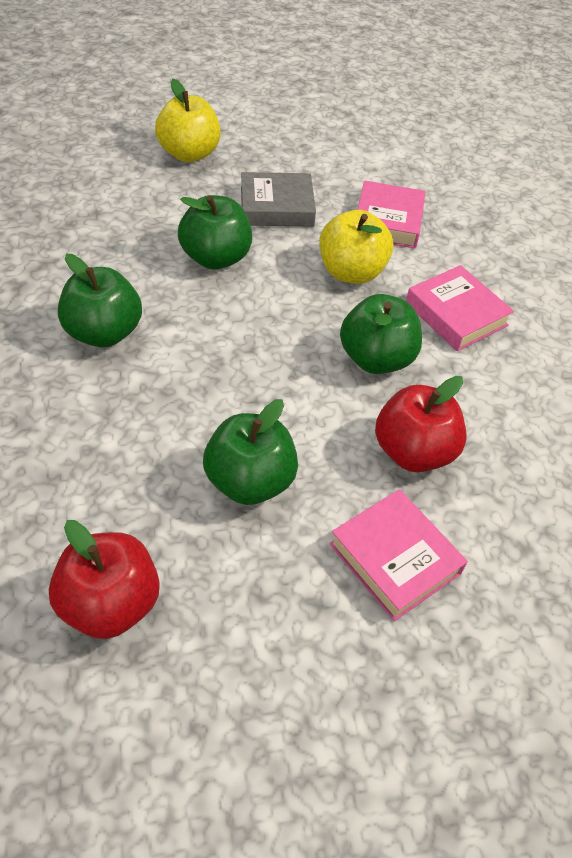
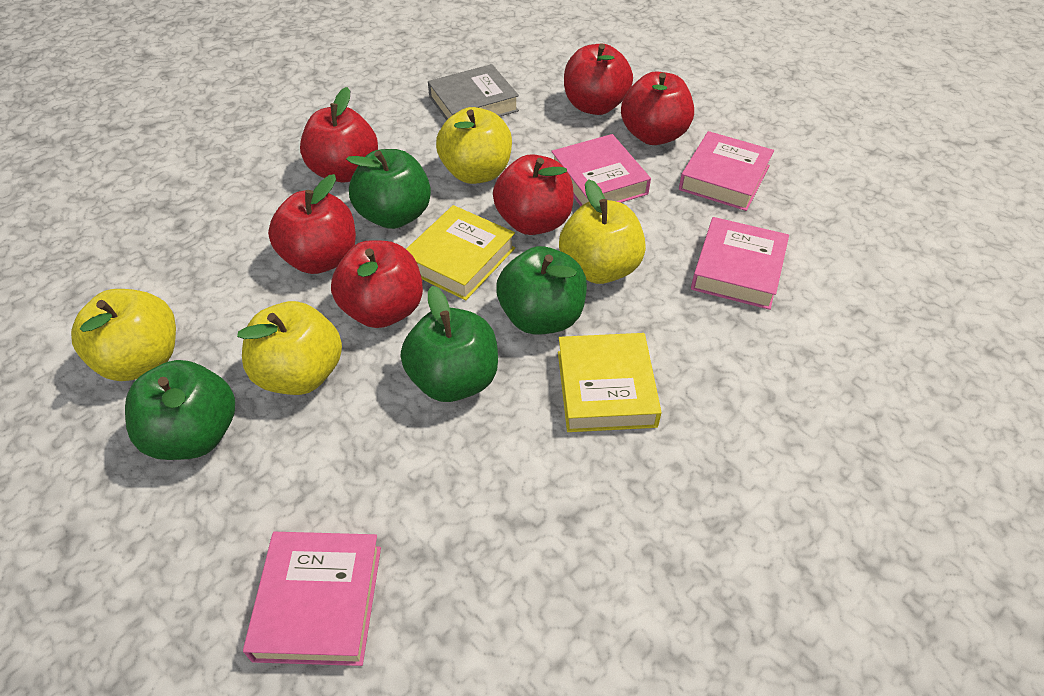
pink book: 3 -> 4
red apple: 2 -> 6
yellow apple: 2 -> 4
yellow book: 0 -> 2

